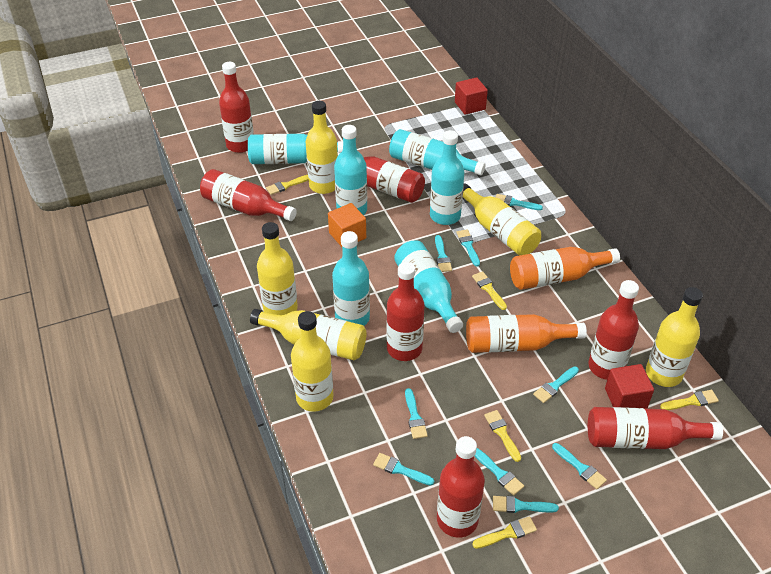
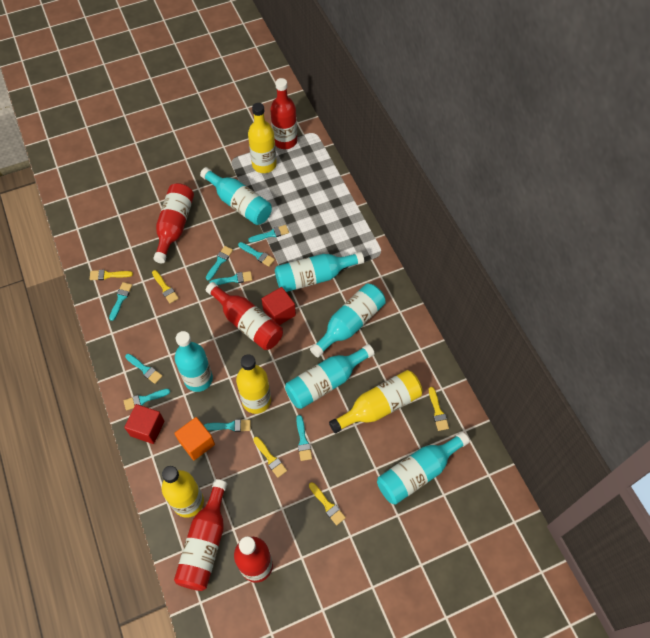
orange bottle: 2 -> 0
red bottle: 7 -> 5
yellow bottle: 6 -> 4

